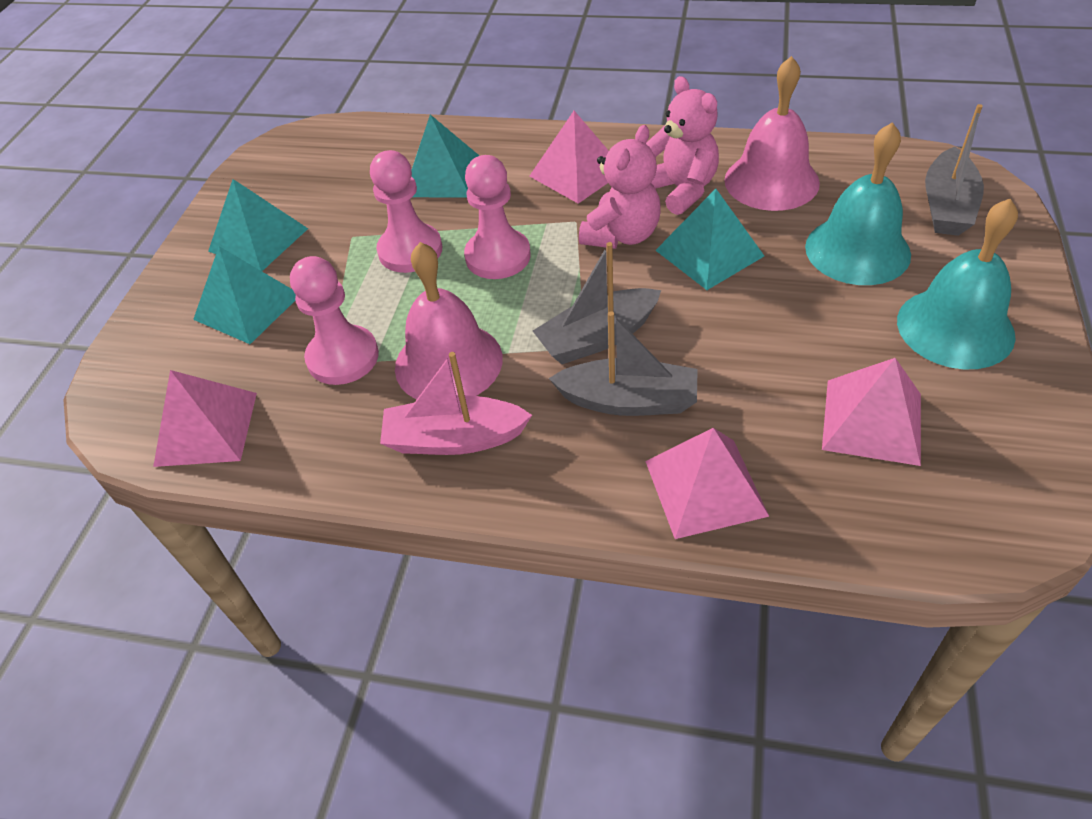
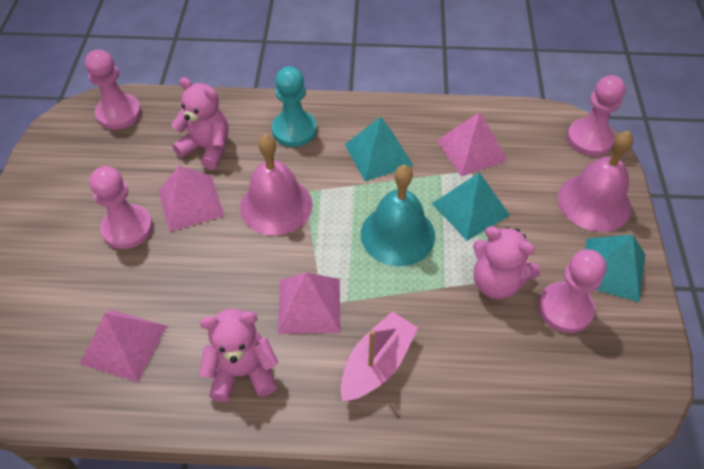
grey boat: 3 -> 0
pink pawn: 3 -> 4
pink teddy bear: 2 -> 3
turquoise bell: 2 -> 1
turquoise pawn: 0 -> 1
turquoise pyramid: 4 -> 3

